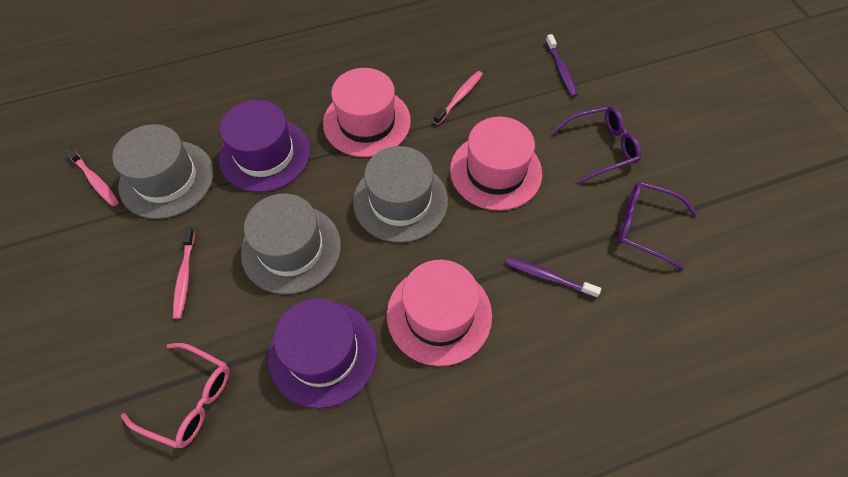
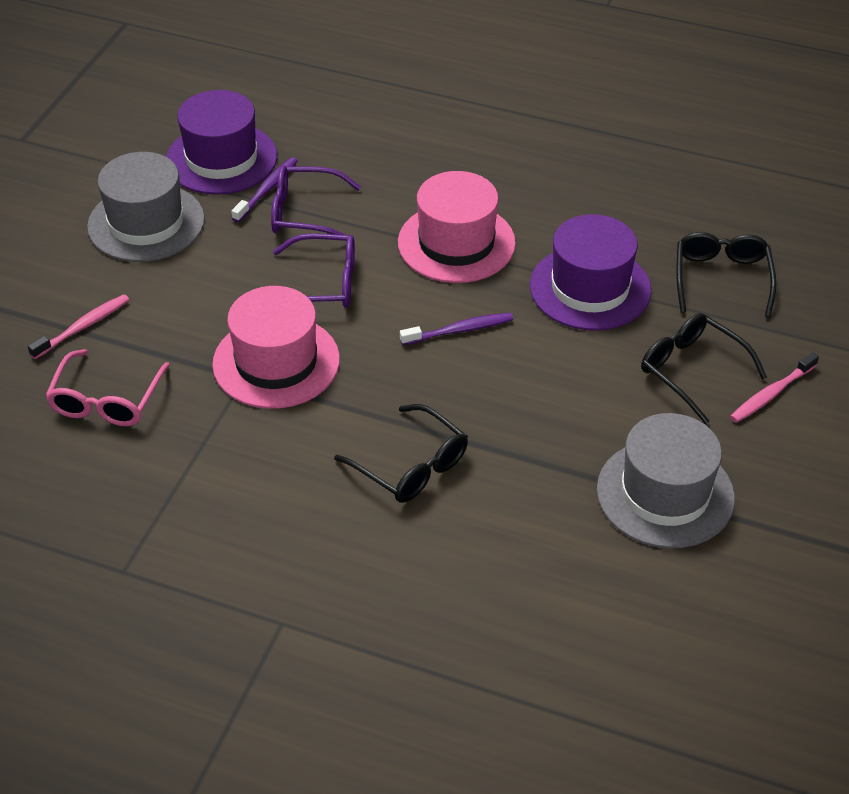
black glasses: 0 -> 3
grey hat: 3 -> 2
pink hat: 3 -> 2
pink toothbrush: 3 -> 2

